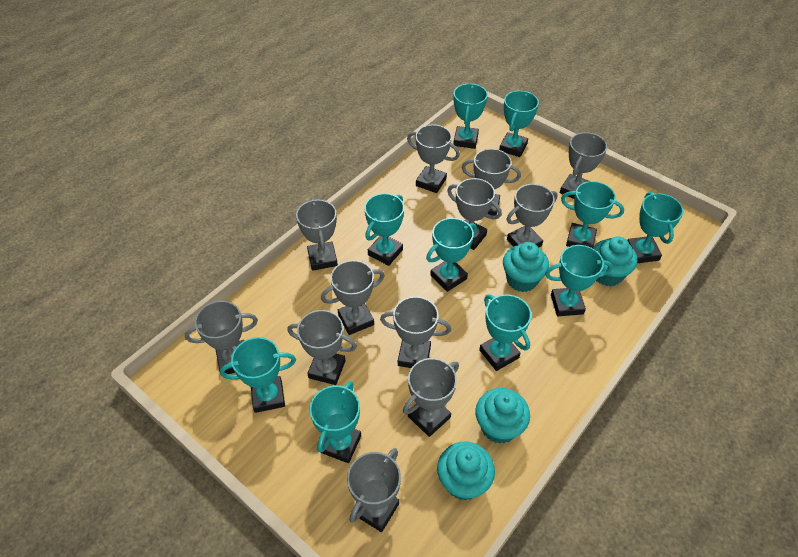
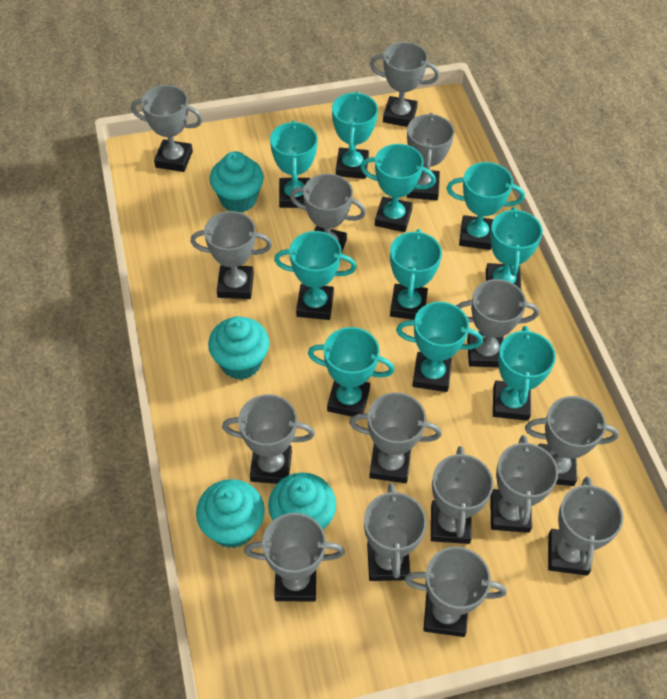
grey trophy: 12 -> 15

